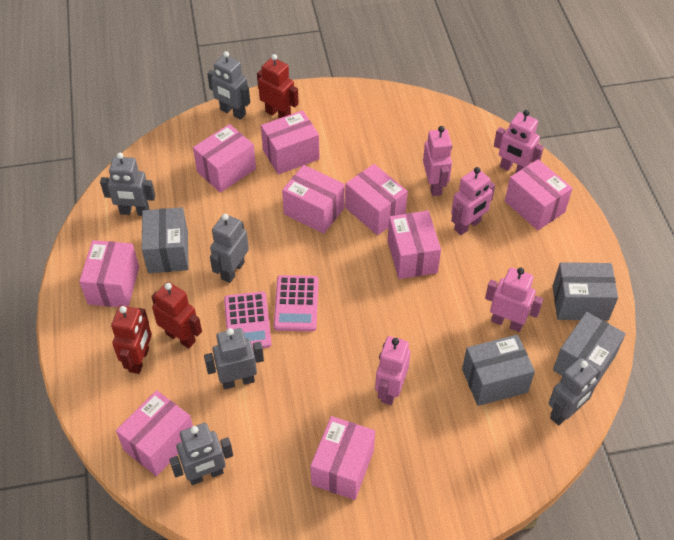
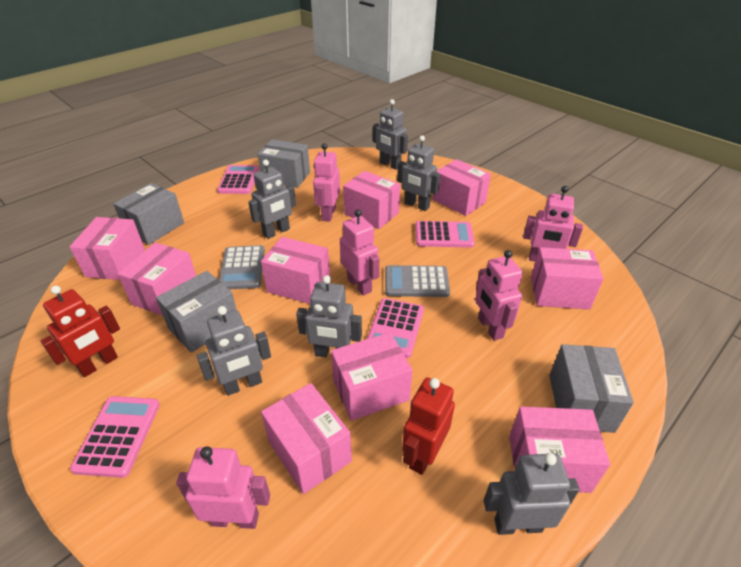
grey calculator: 0 -> 2
pink calculator: 2 -> 4
red robot: 3 -> 2

